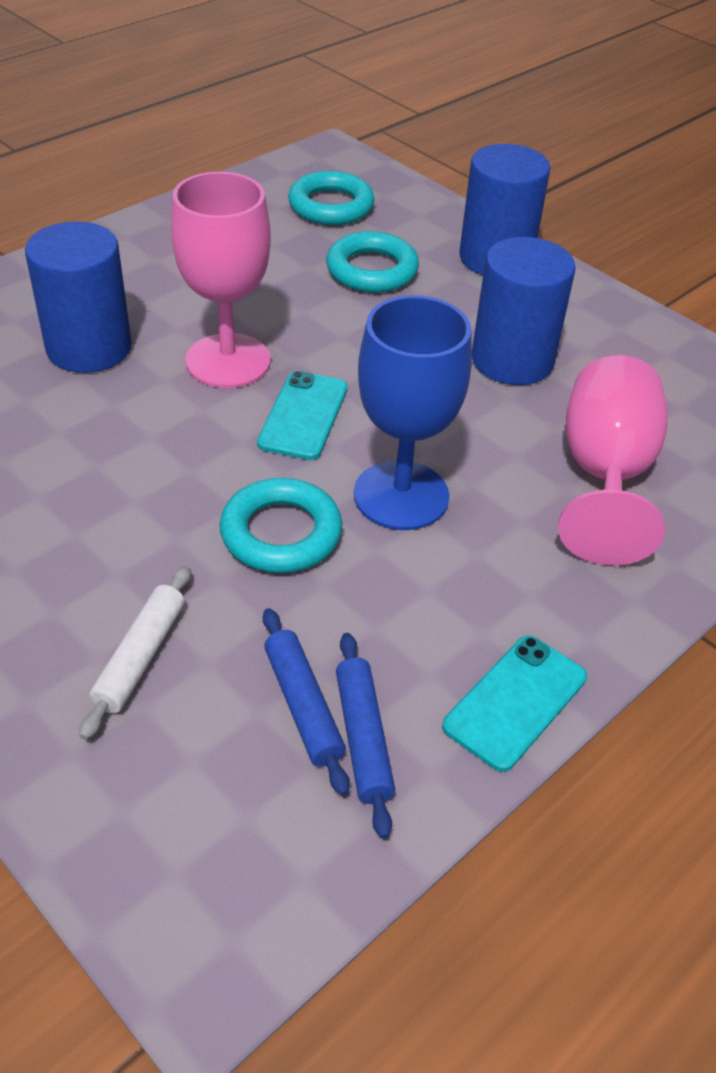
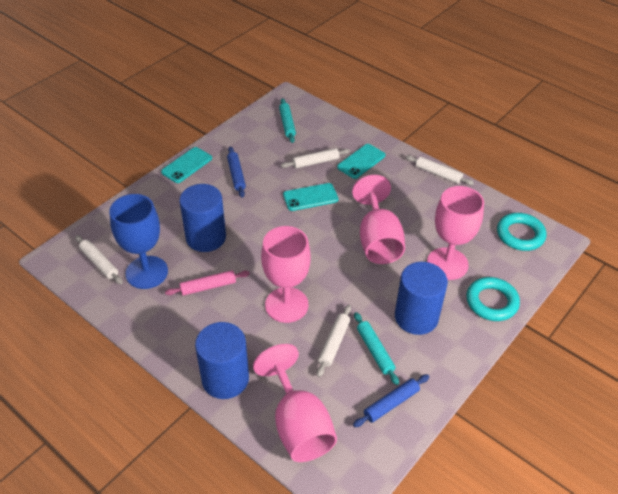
pink goblet: 2 -> 4
pink rolling pin: 0 -> 1
turquoise phone: 2 -> 3
turquoise ring: 3 -> 2
turquoise rolling pin: 0 -> 2
white rolling pin: 1 -> 4

